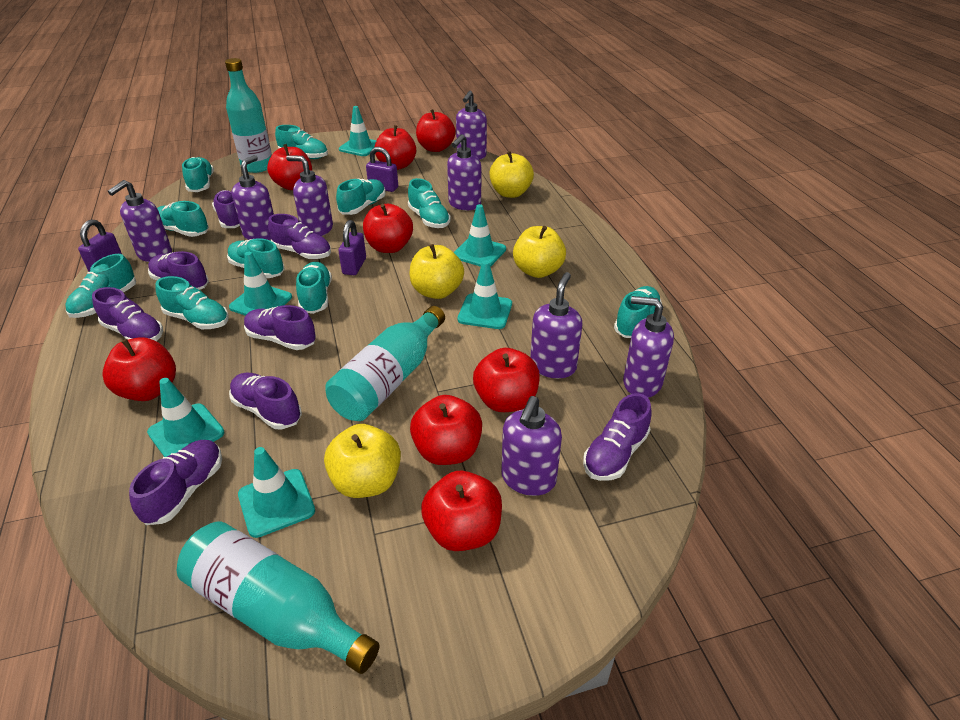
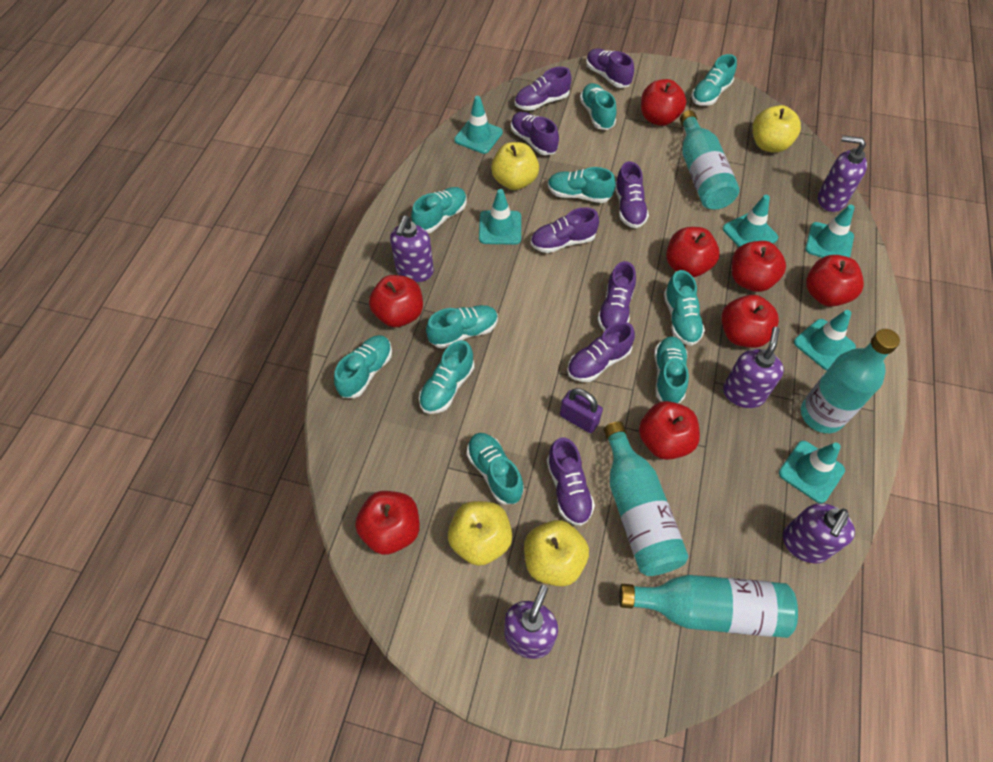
purple padlock: 3 -> 1
purple soap dispenser: 8 -> 5
turquoise bottle: 3 -> 4

